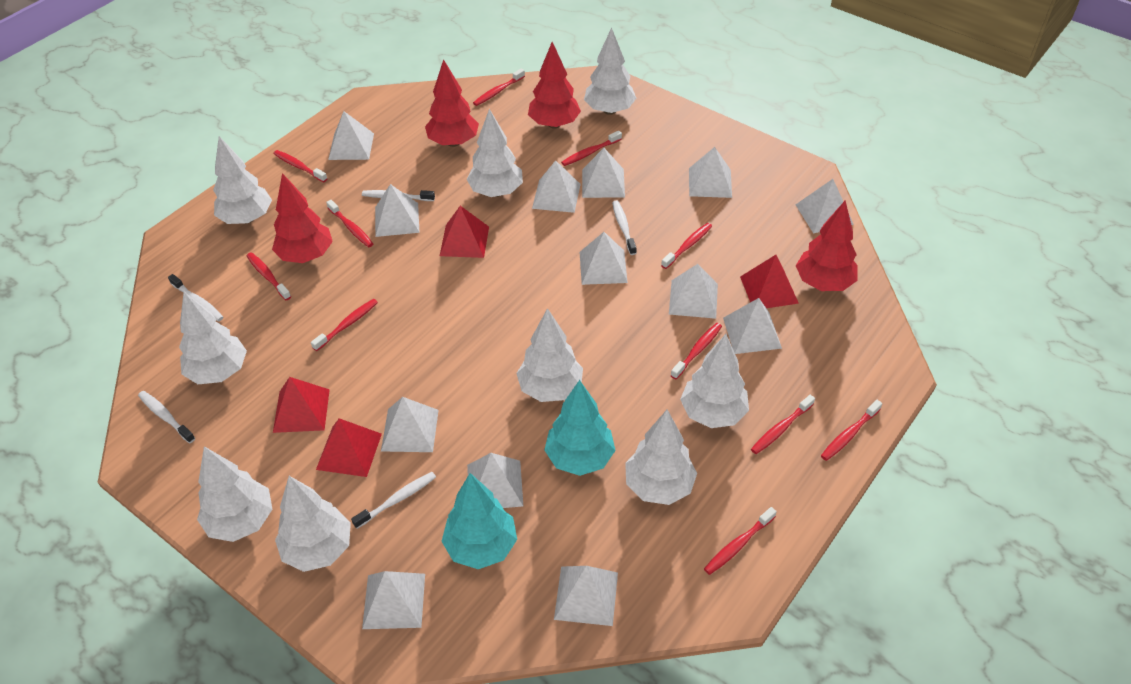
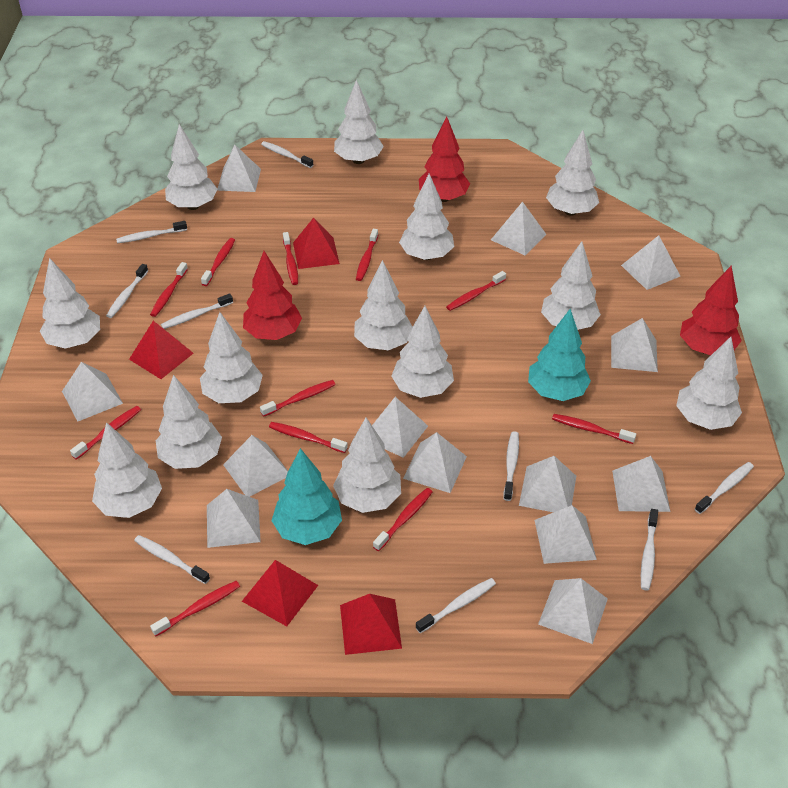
red tree: 4 -> 3
white toothbrush: 5 -> 9
white tree: 9 -> 13

